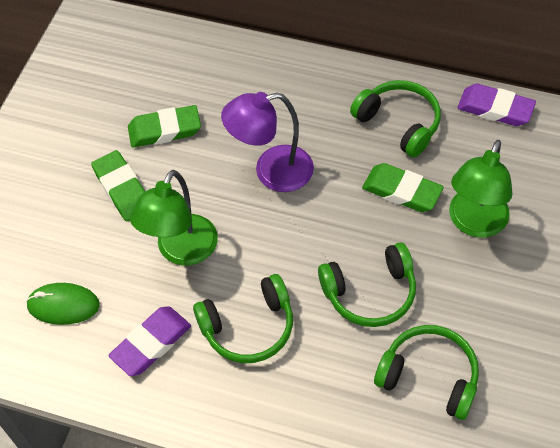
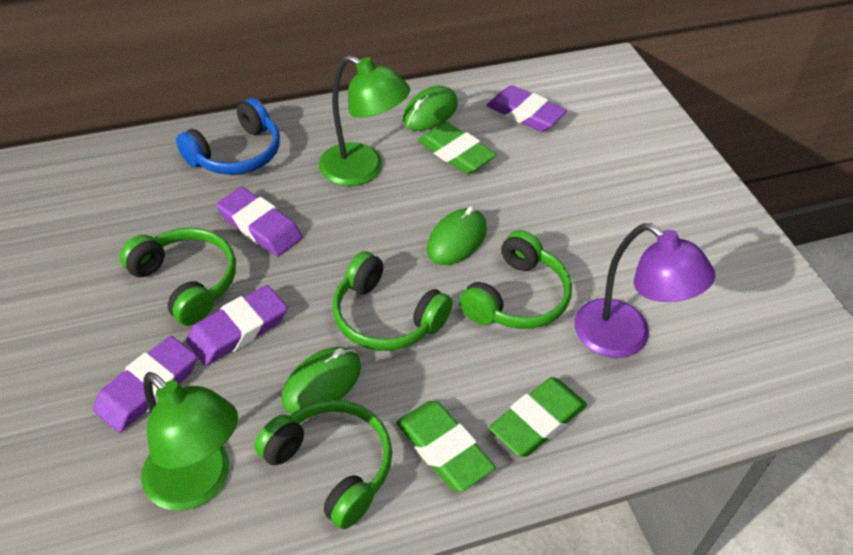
blue headphones: 0 -> 1
green mouse: 1 -> 3
purple eraser: 2 -> 4

